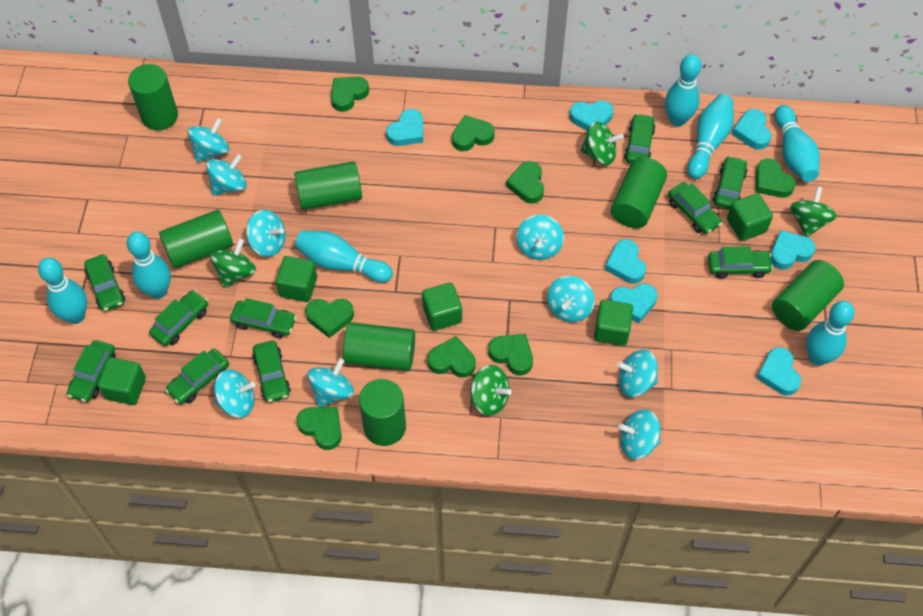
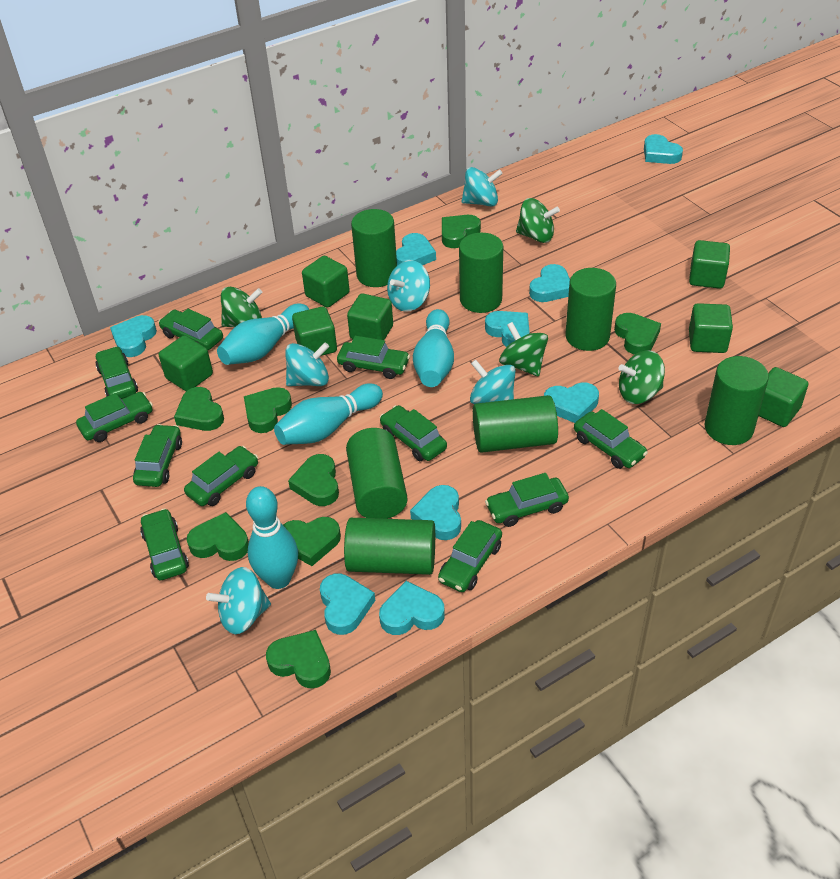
green car: 10 -> 11
green cube: 5 -> 7
turquoise bowling pin: 7 -> 4
turquoise heart: 7 -> 9
turquoise spinning top: 9 -> 5

